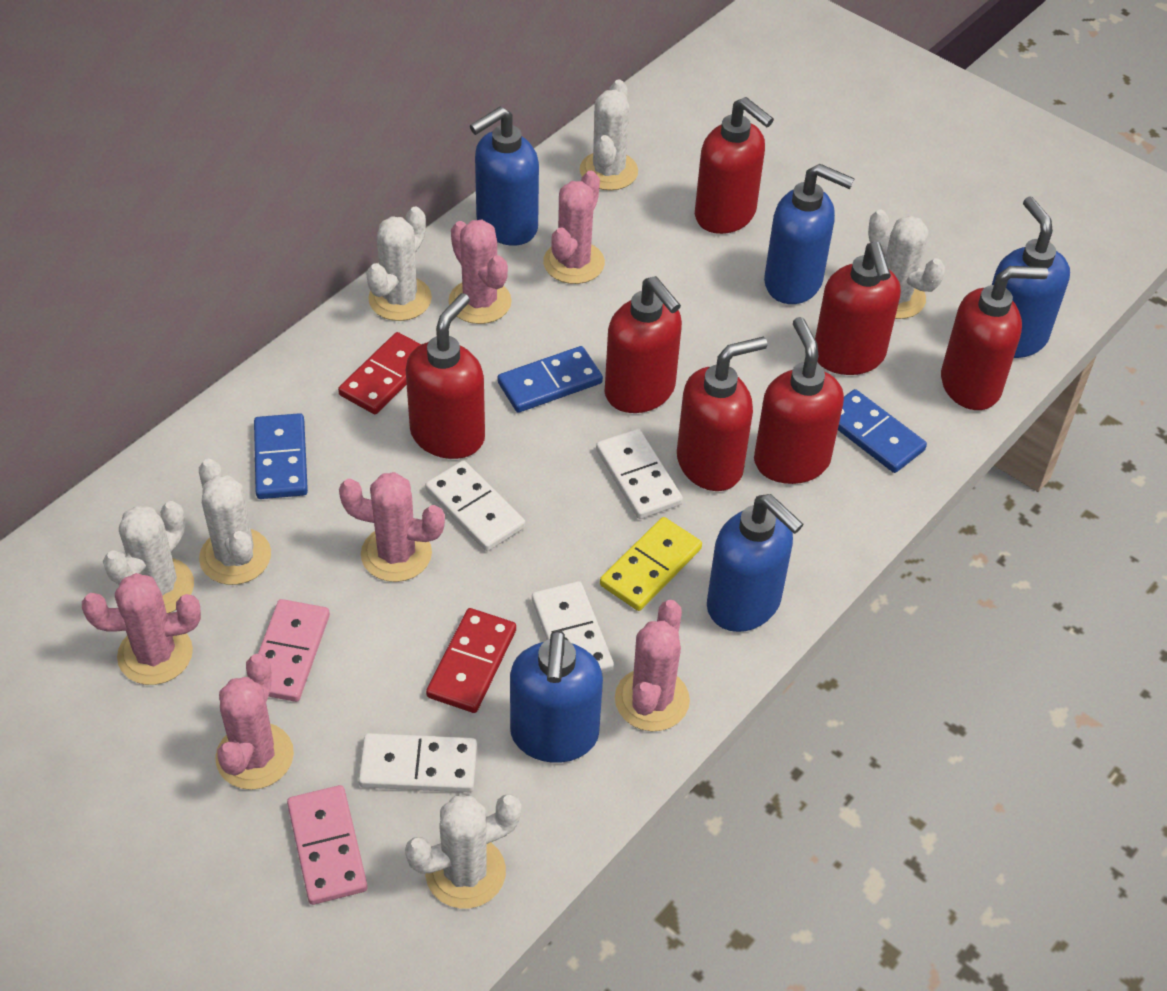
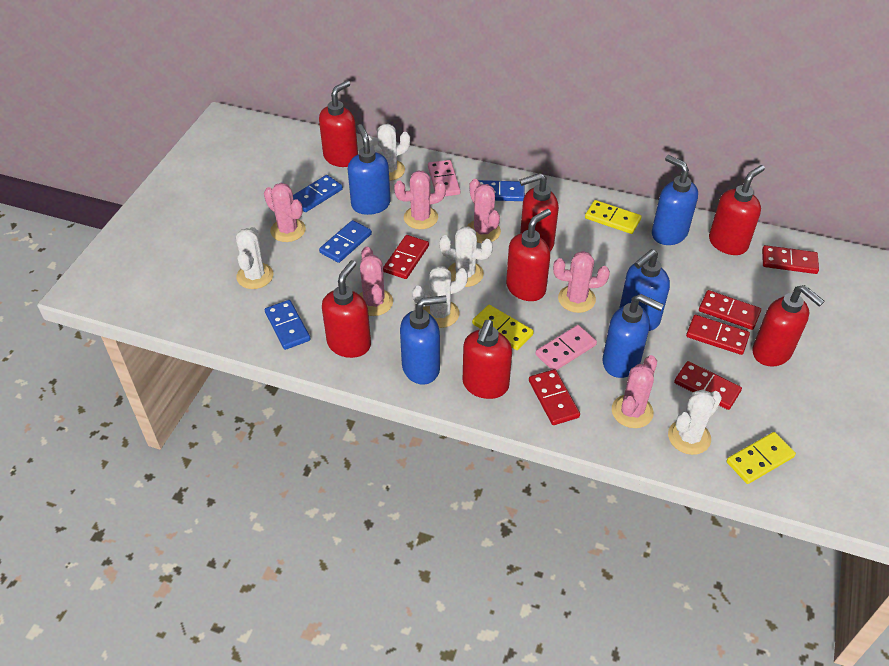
blue domino: 3 -> 4
red domino: 2 -> 6
white cactus: 6 -> 5
white domino: 4 -> 0
yellow domino: 1 -> 3

